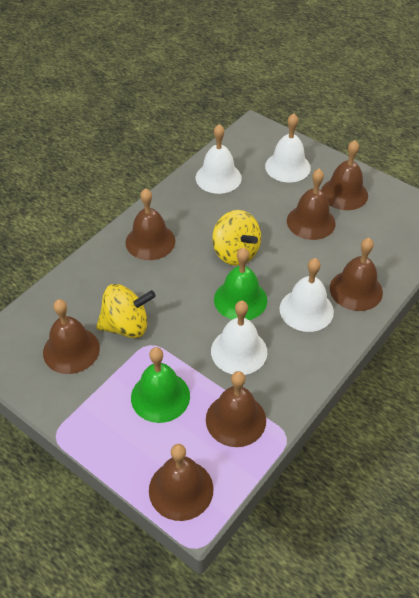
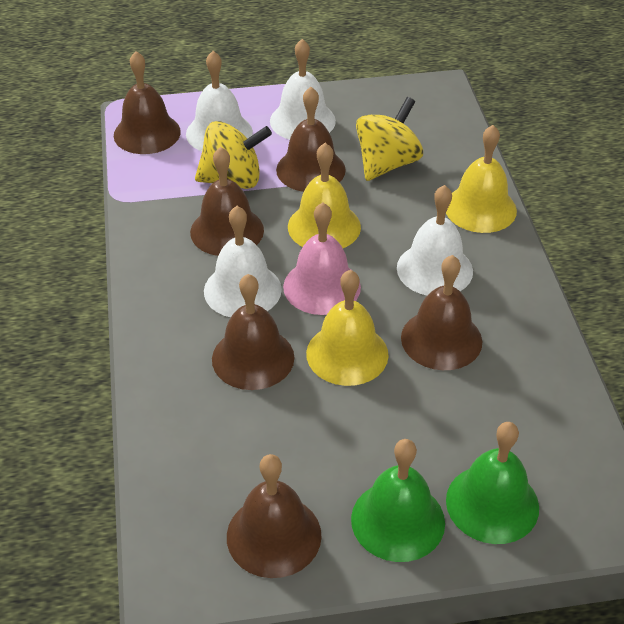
brown bell: 7 -> 6
pink bell: 0 -> 1
yellow bell: 0 -> 3

